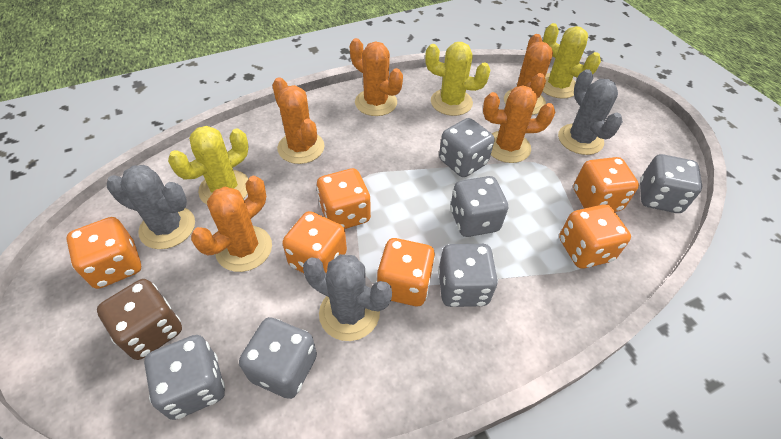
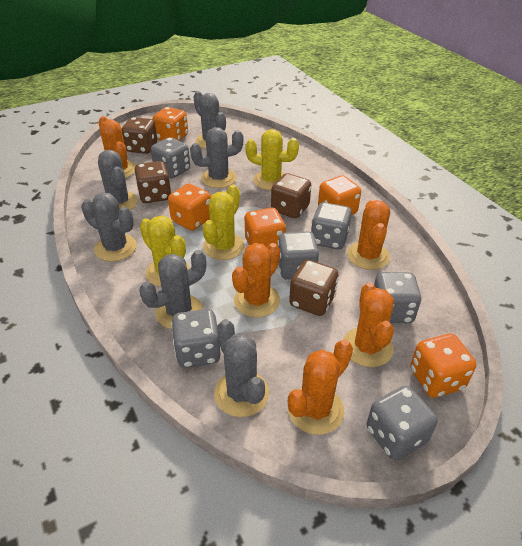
brown dice: 1 -> 4
grey cactus: 3 -> 6
orange dice: 6 -> 5

